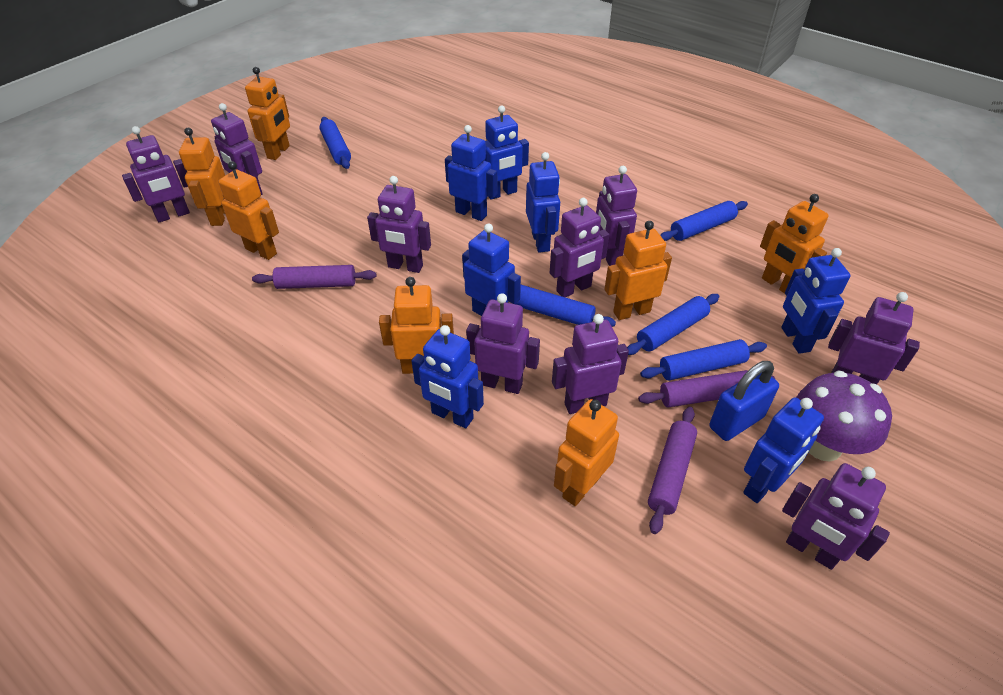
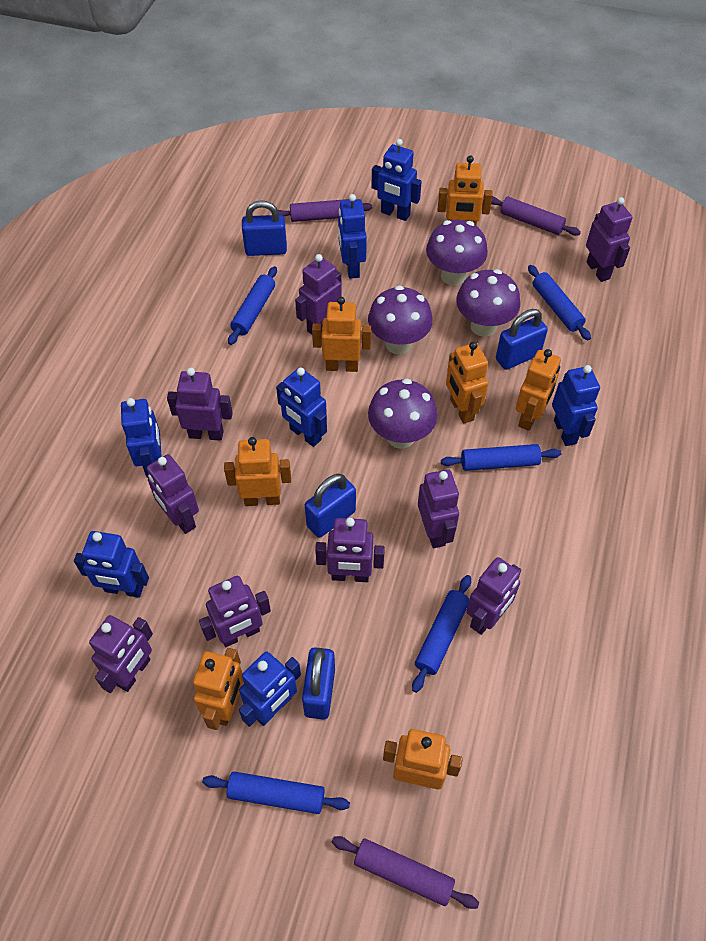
blue padlock: 1 -> 4
purple mushroom: 1 -> 4

